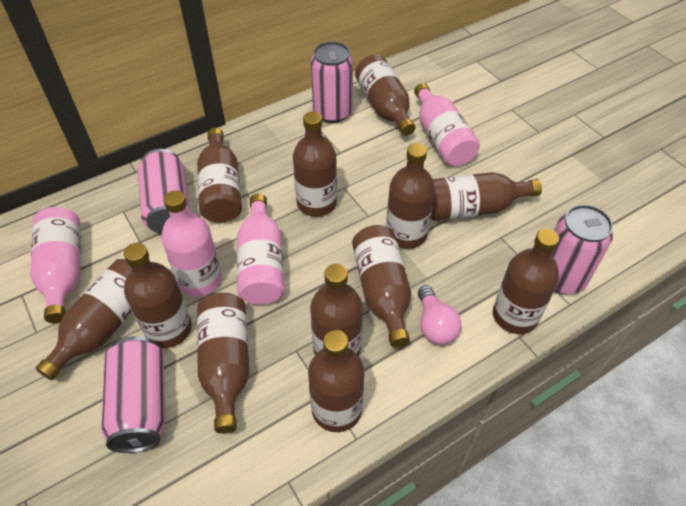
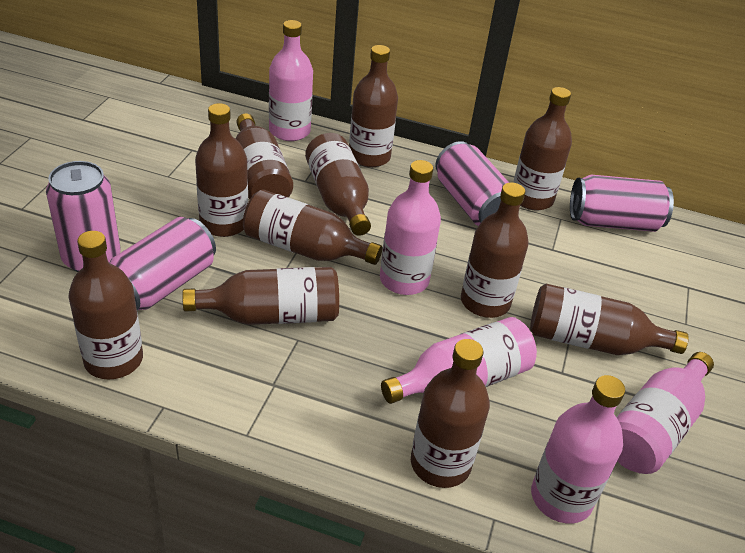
brown bottle: 12 -> 11
pink bottle: 4 -> 5
pink light bulb: 1 -> 0

